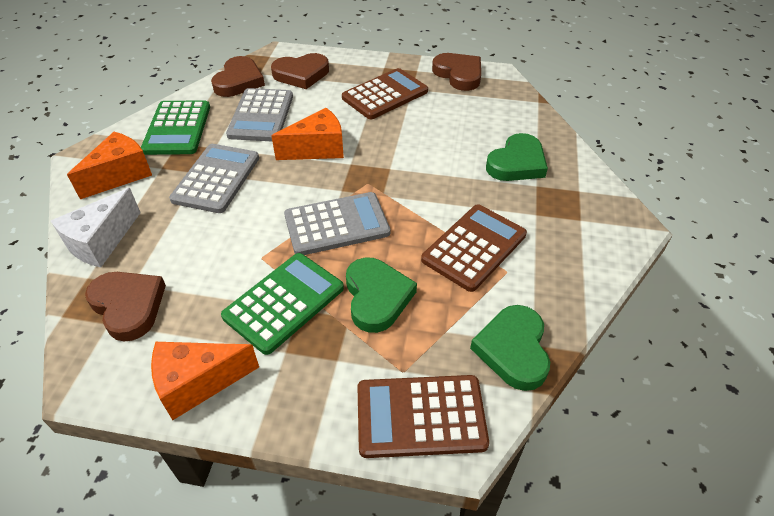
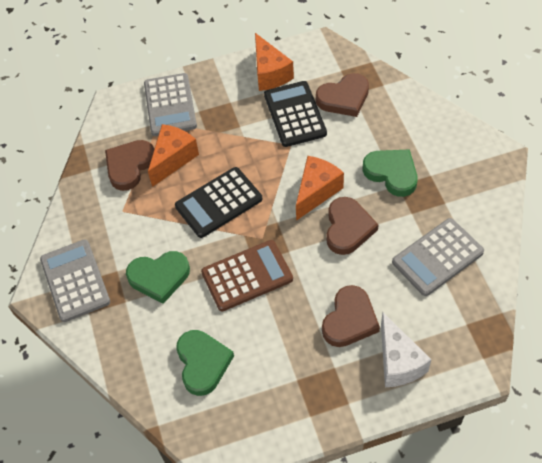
black calculator: 0 -> 2
brown calculator: 3 -> 1
green calculator: 2 -> 0

